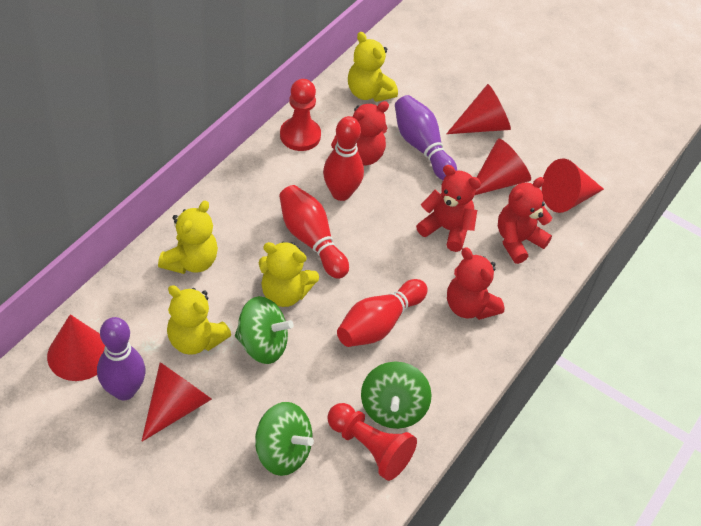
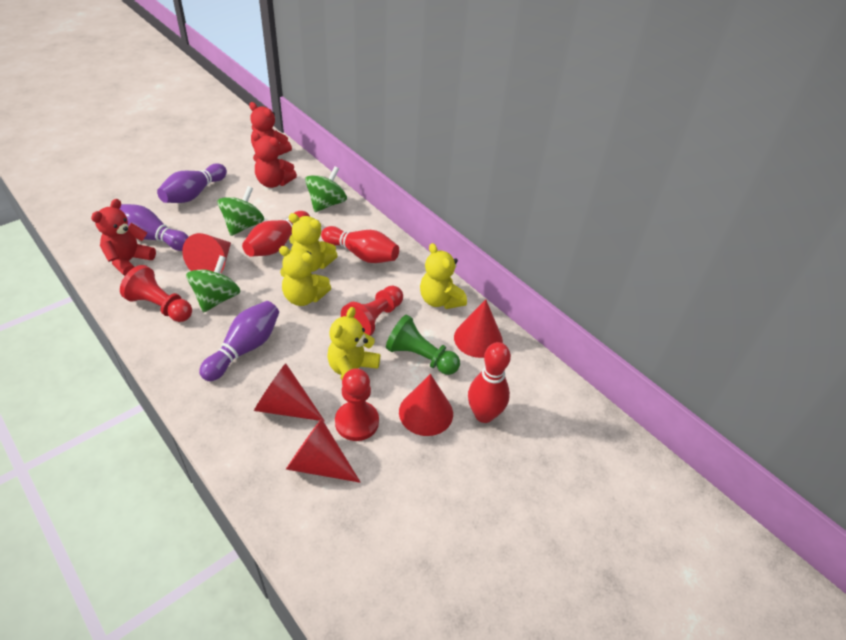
green pawn: 0 -> 1
purple bowling pin: 2 -> 3
red pawn: 2 -> 3
red teddy bear: 4 -> 3

